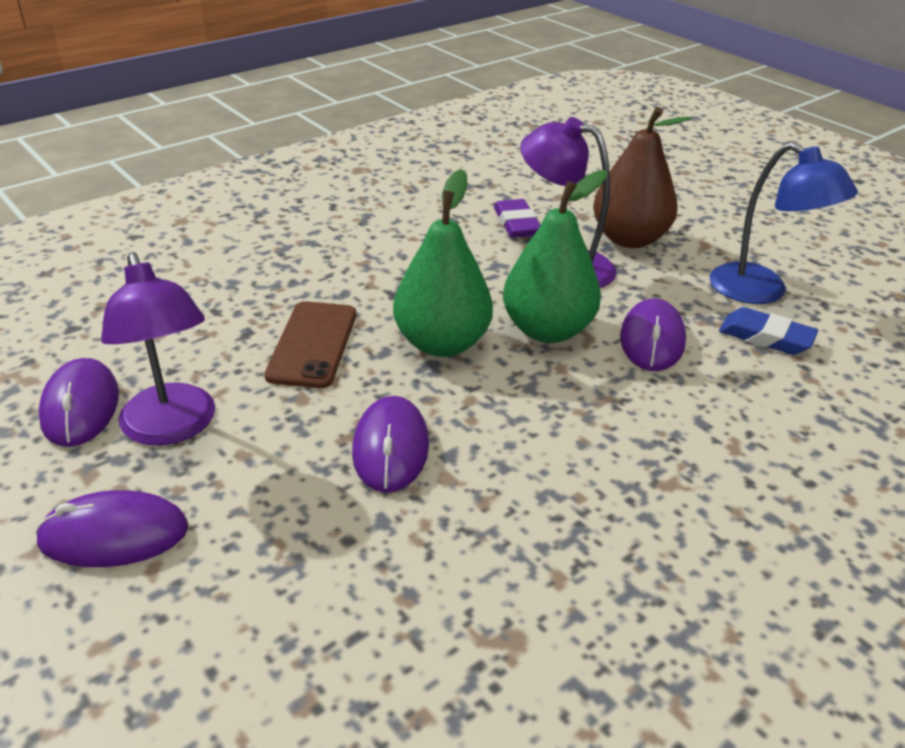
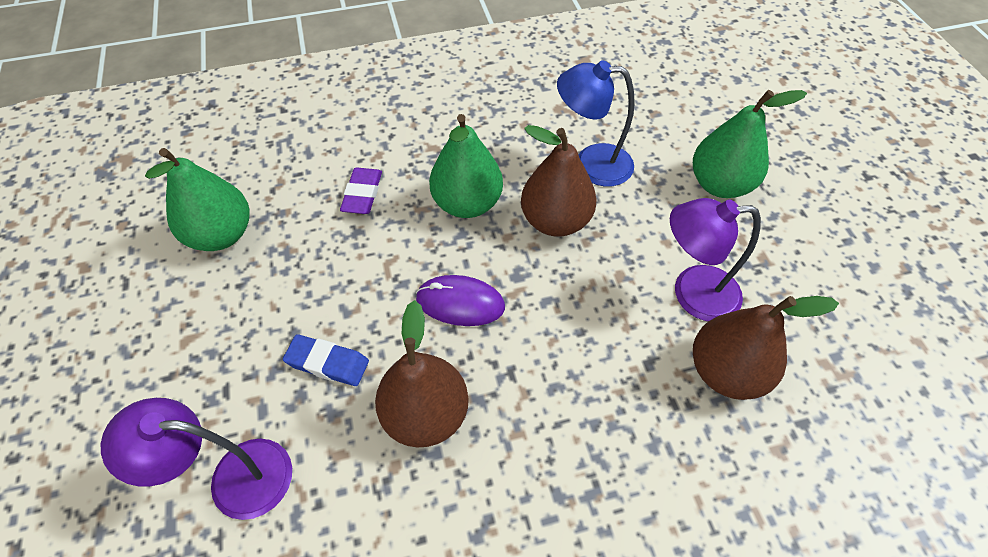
brown pear: 1 -> 3
brown phone: 1 -> 0
green pear: 2 -> 3
purple mouse: 4 -> 1

